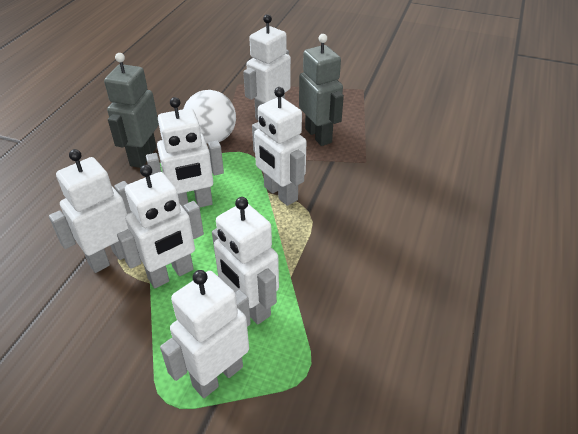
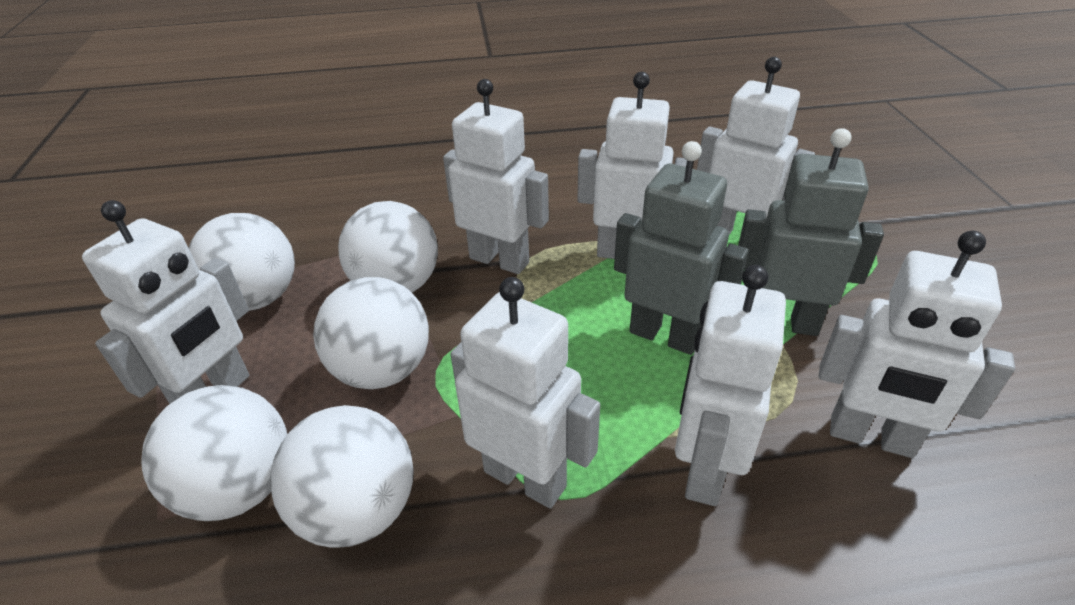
white ball: 1 -> 5

